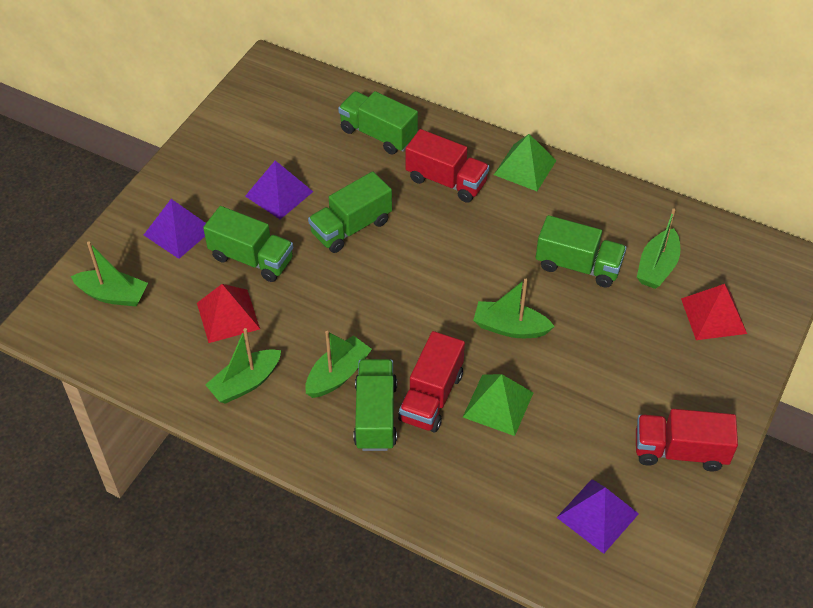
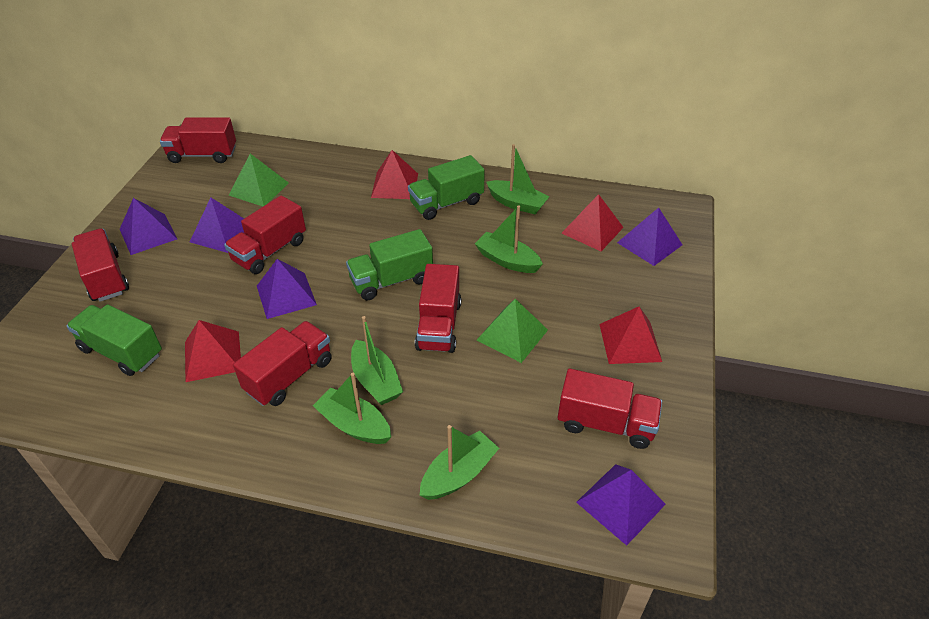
green truck: 5 -> 3
purple pyramid: 3 -> 5
red pyramid: 2 -> 4
red truck: 3 -> 6

